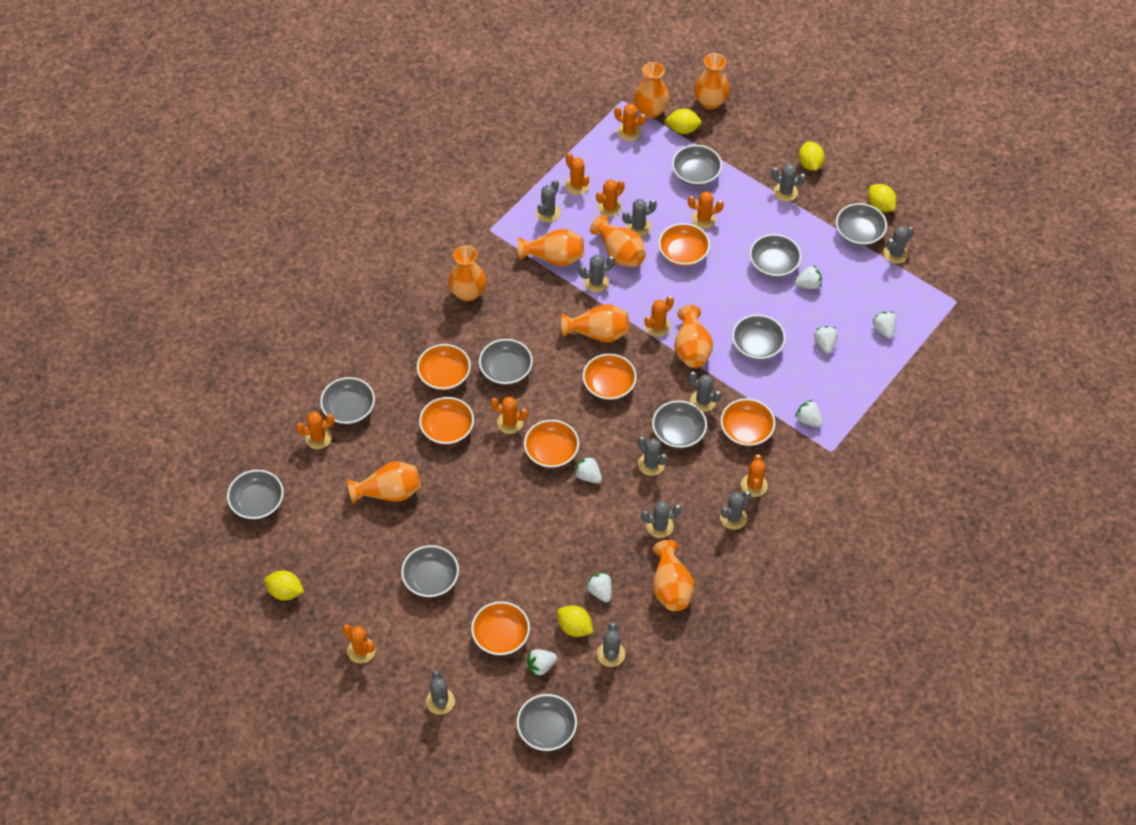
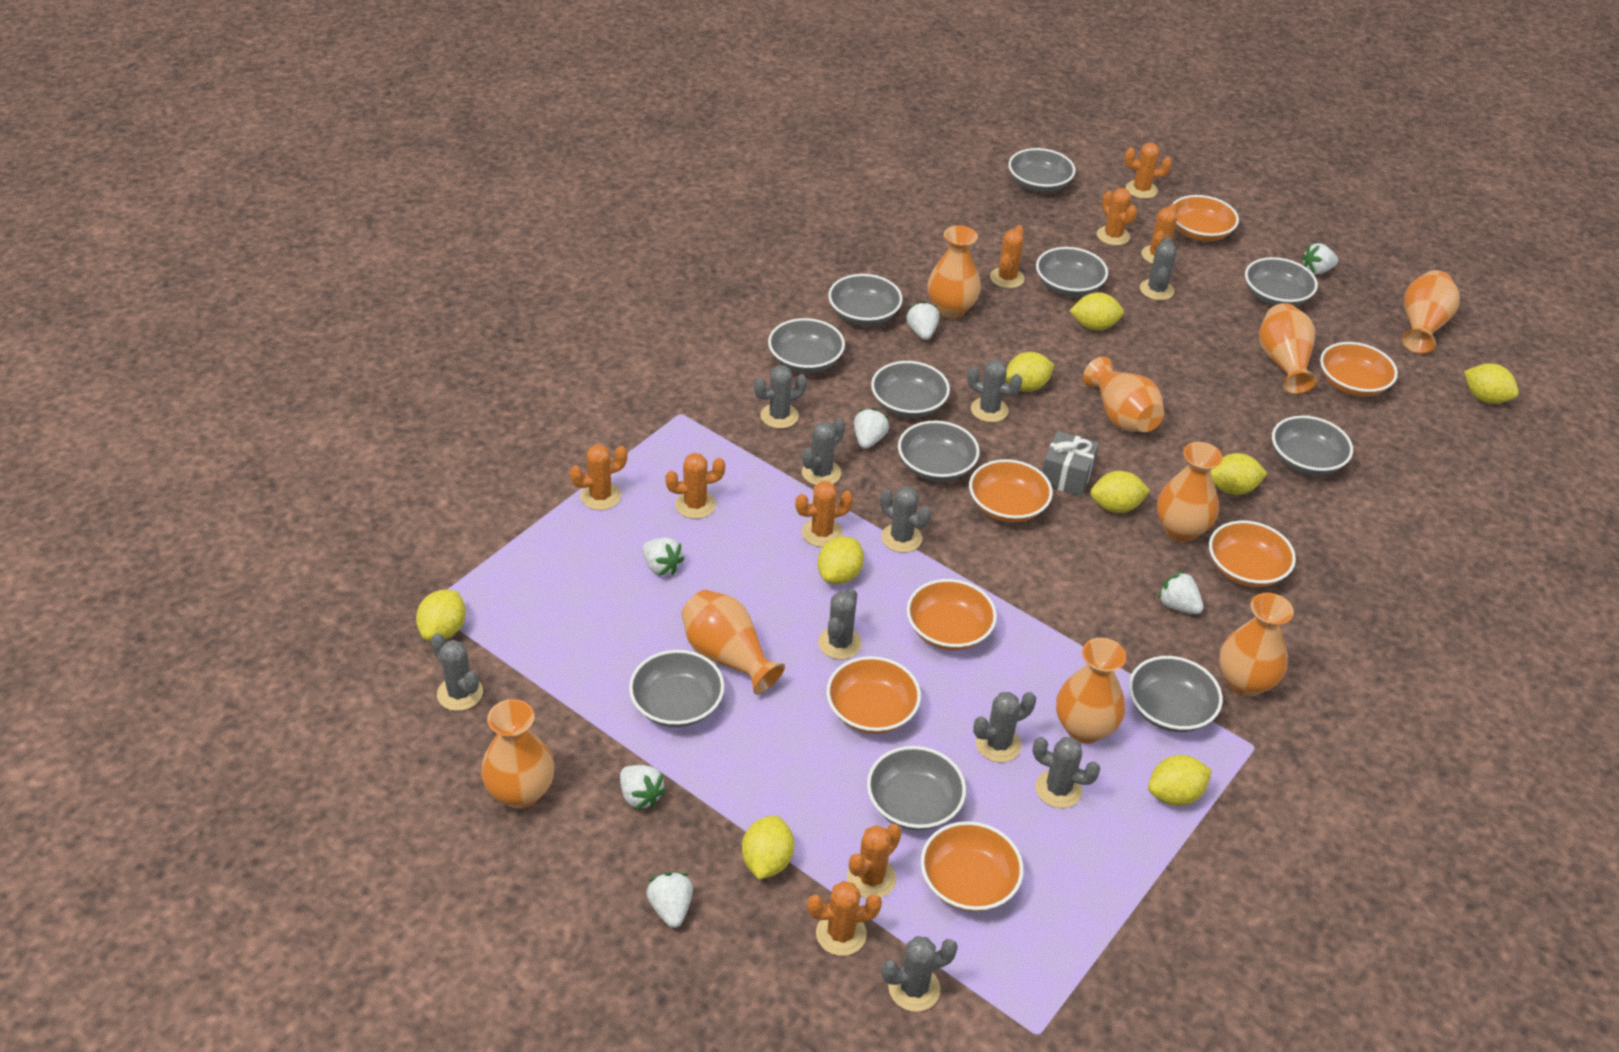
grey bowl: 10 -> 11
grey cactus: 11 -> 10
grey gift: 0 -> 1
yellow lemon: 5 -> 9

